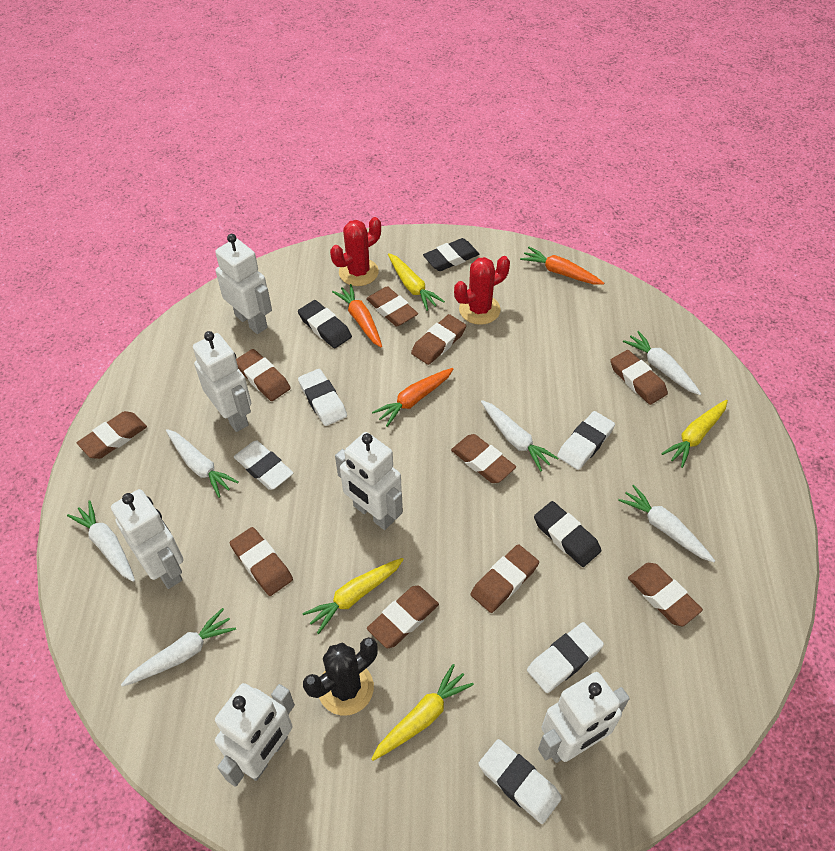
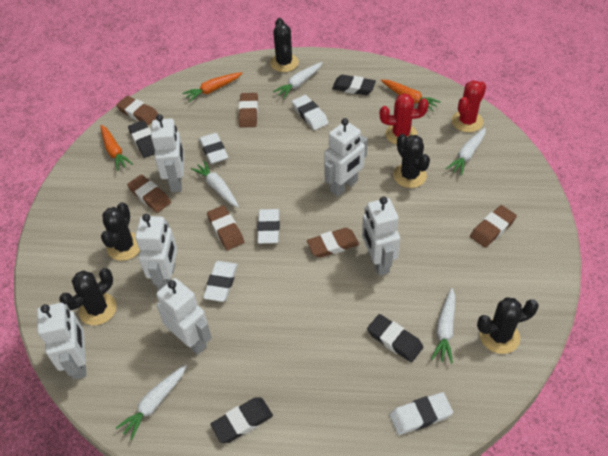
black cactus: 1 -> 5
black eraser: 3 -> 4
brown eraser: 10 -> 6
white carrot: 6 -> 5
yellow carrot: 4 -> 0

